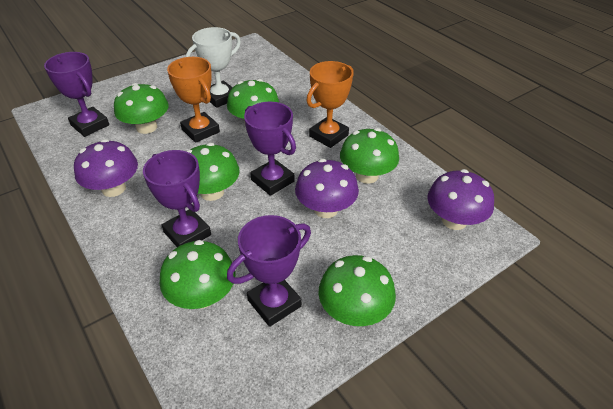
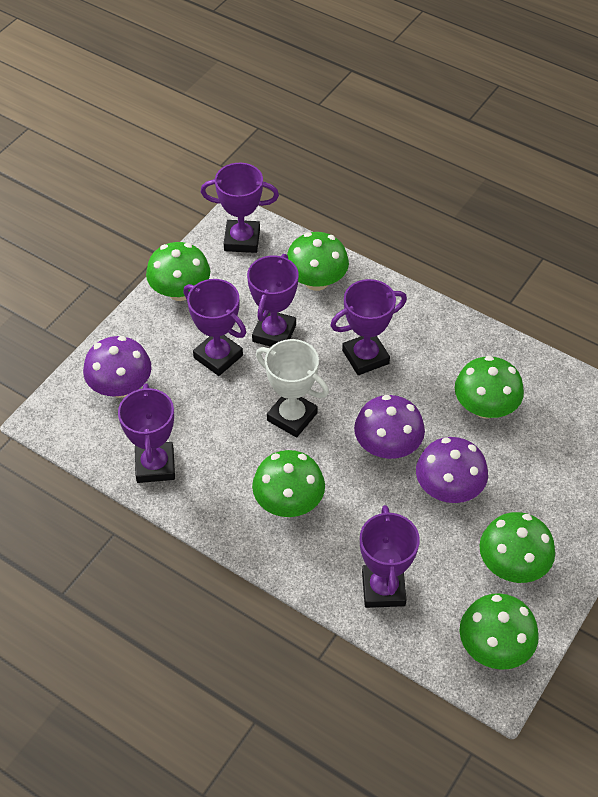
orange trophy: 2 -> 0
purple trophy: 4 -> 6

